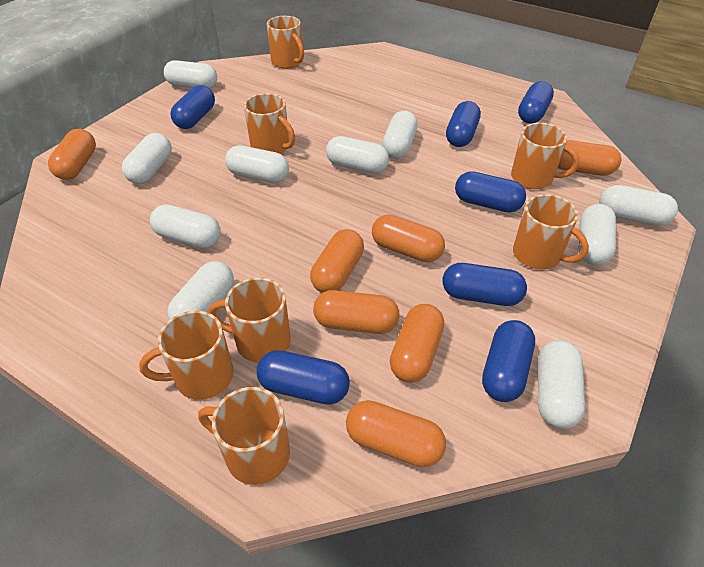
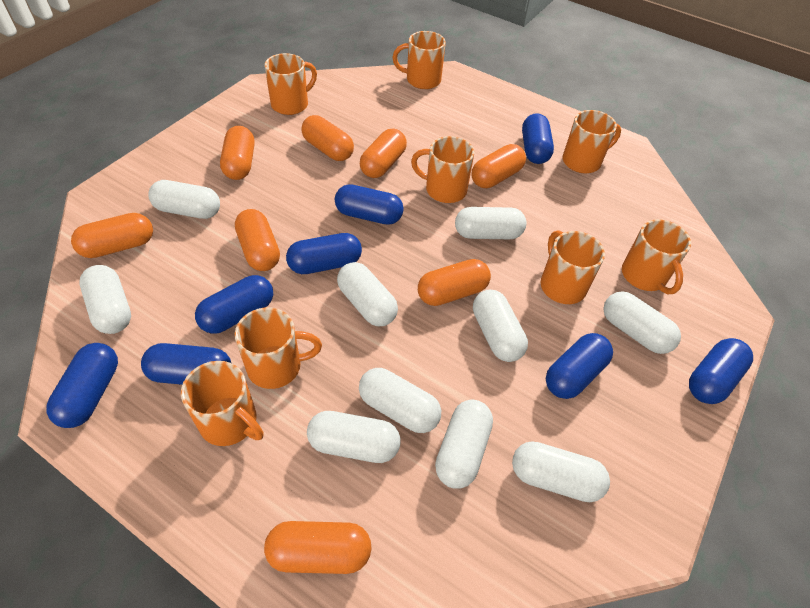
blue capsule: 7 -> 8
orange capsule: 7 -> 8
orange mug: 7 -> 8

